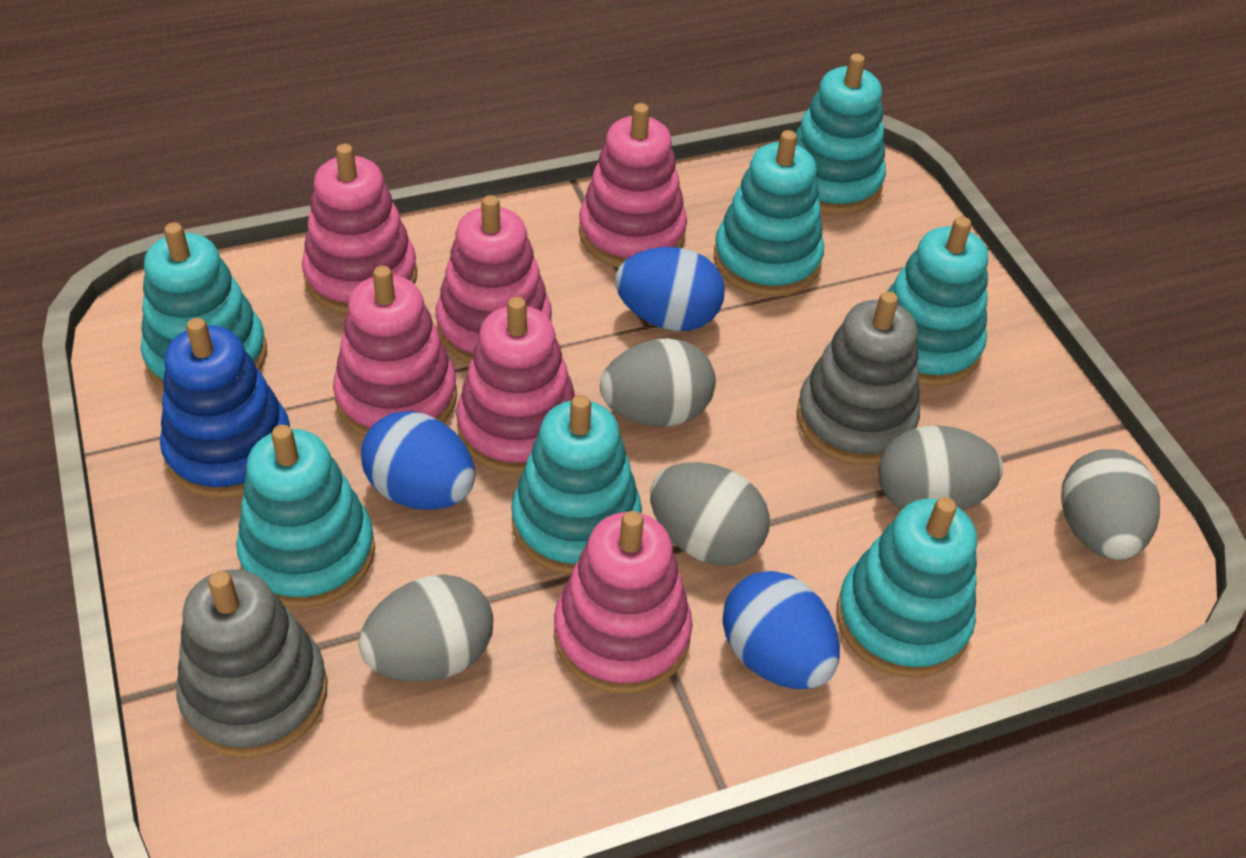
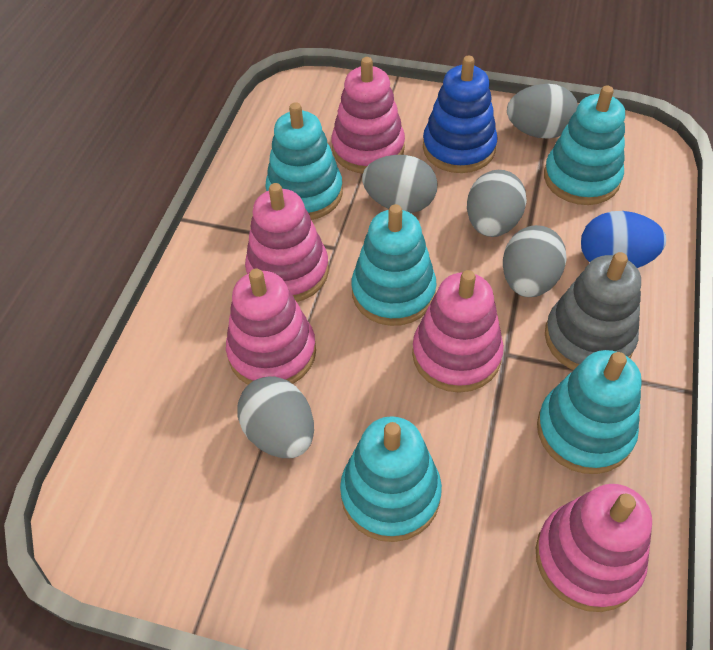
blue egg: 3 -> 1
grey stacking toy: 2 -> 1
pink stacking toy: 6 -> 5
turquoise stacking toy: 7 -> 5

